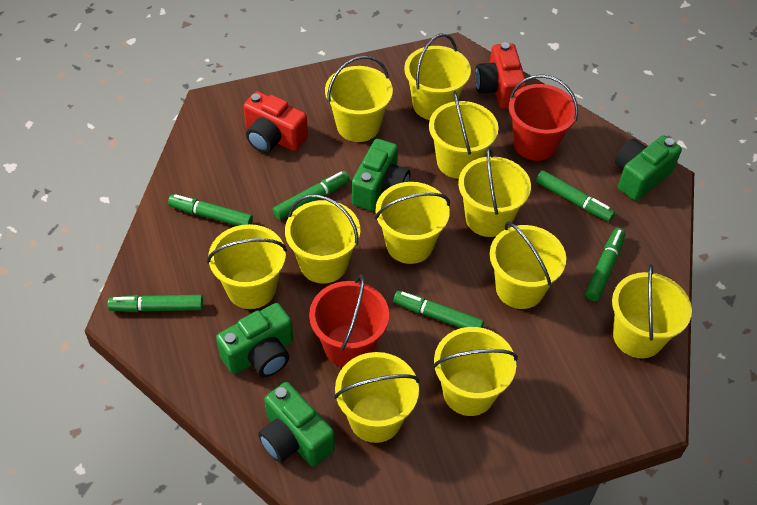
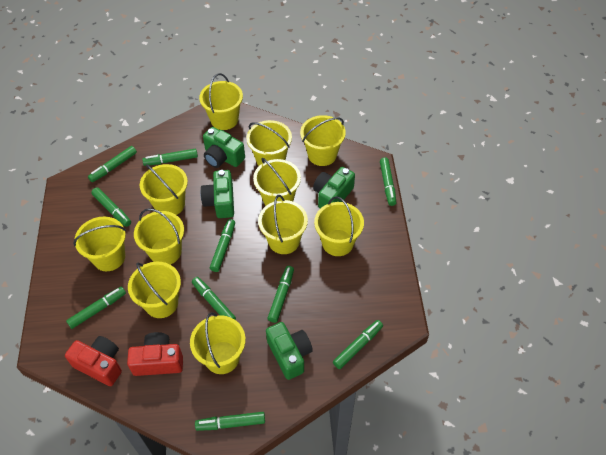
green marker: 6 -> 10
red bucket: 2 -> 0

